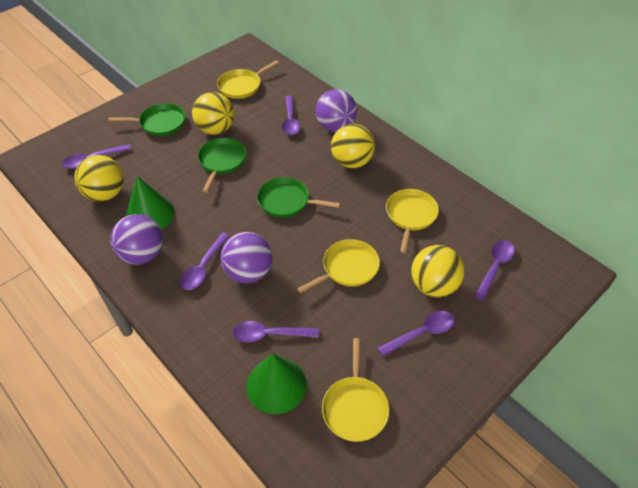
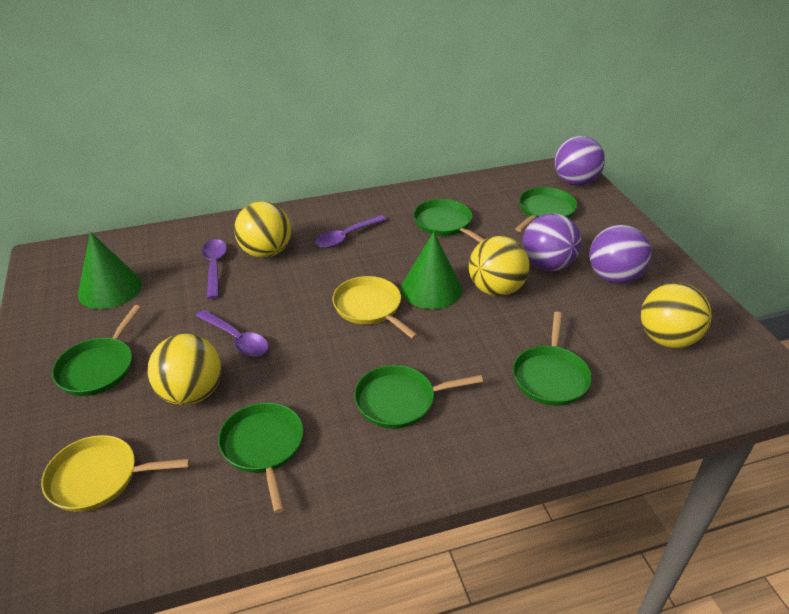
green pan: 3 -> 6
purple spoon: 6 -> 3
yellow pan: 4 -> 2

